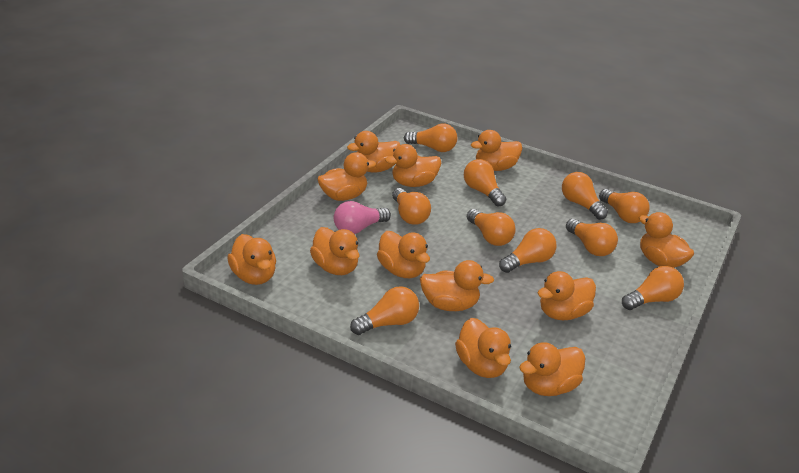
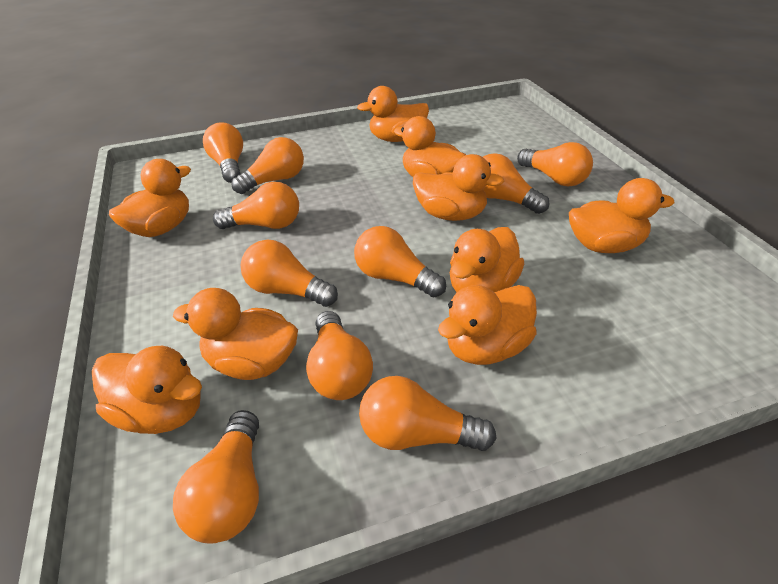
orange duck: 12 -> 9
pink light bulb: 1 -> 0

